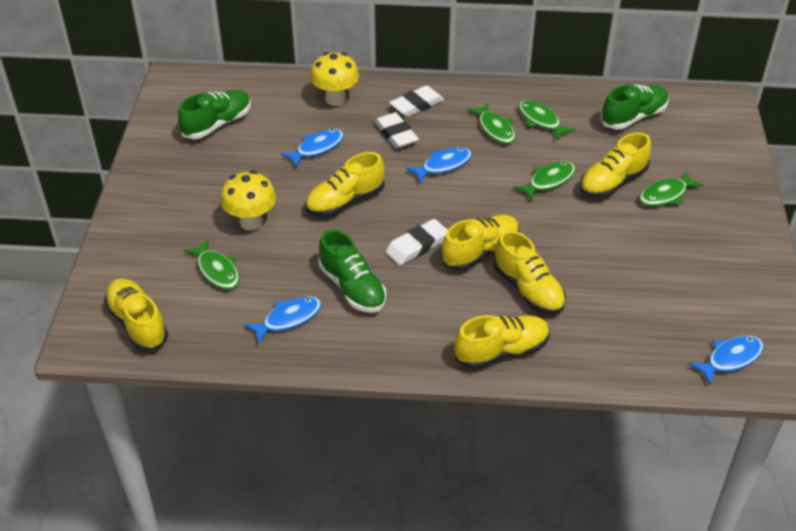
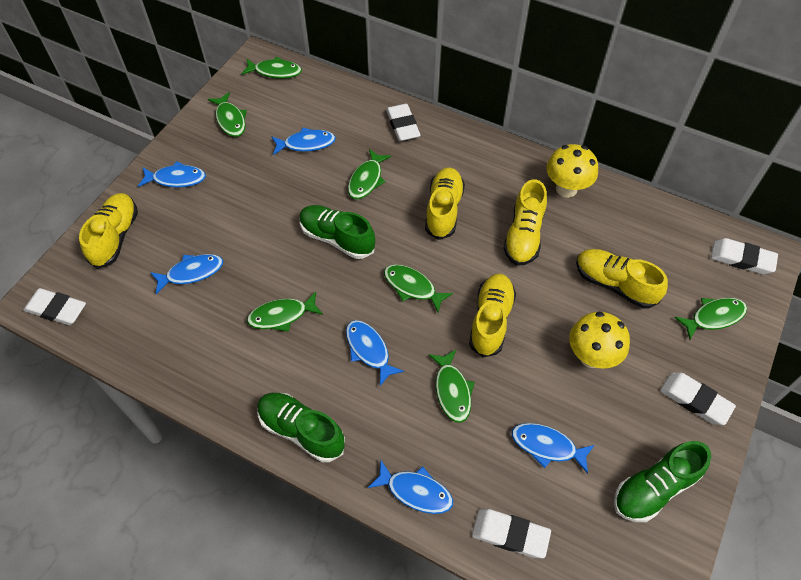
blue fish: 4 -> 6
green fish: 5 -> 7
white eraser: 3 -> 5
yellow shoe: 6 -> 5

